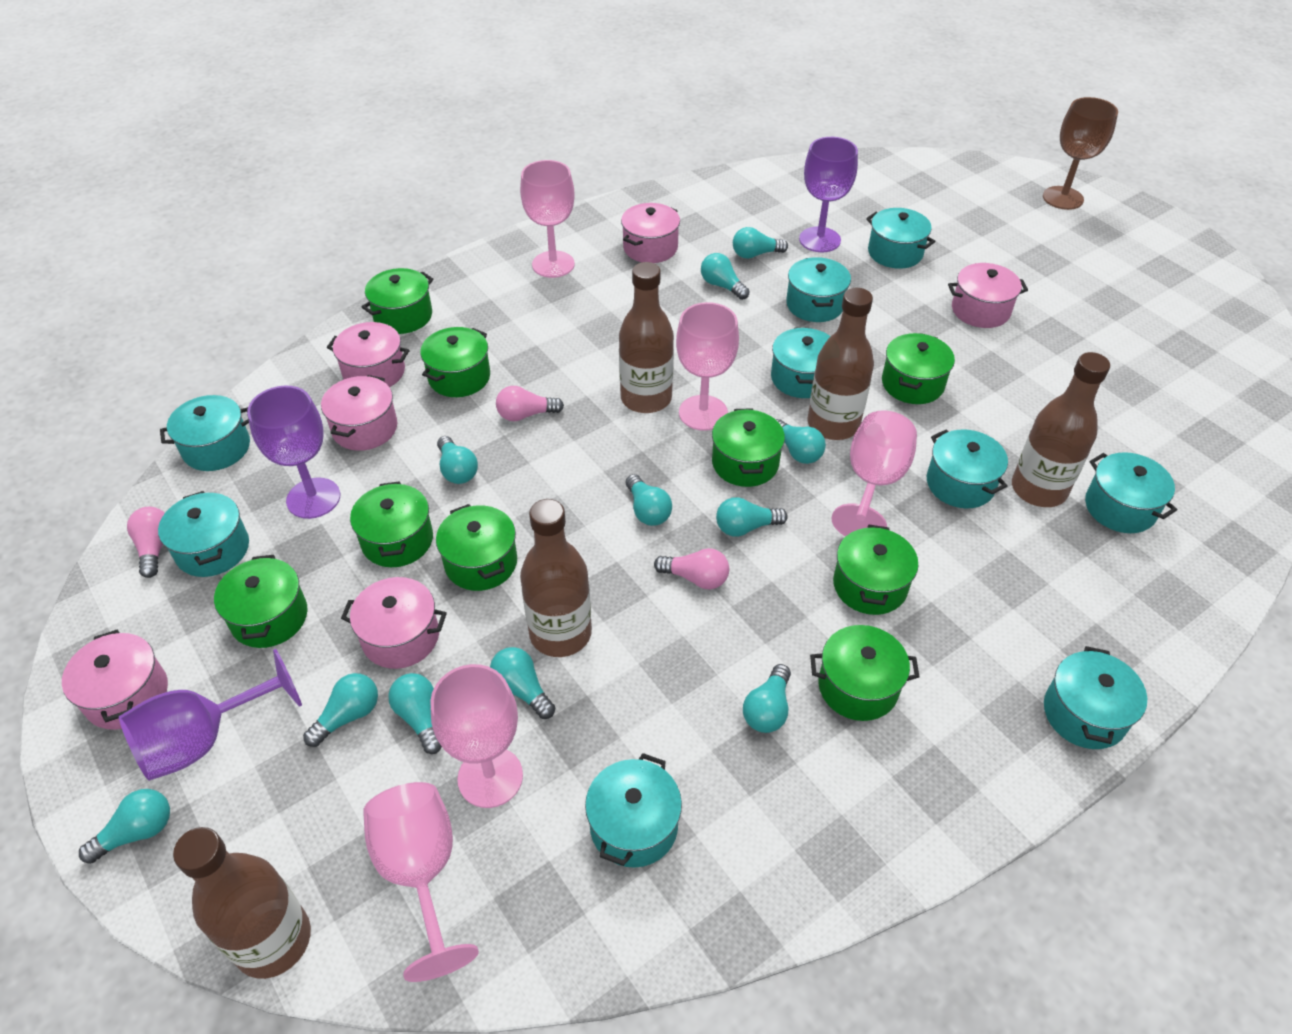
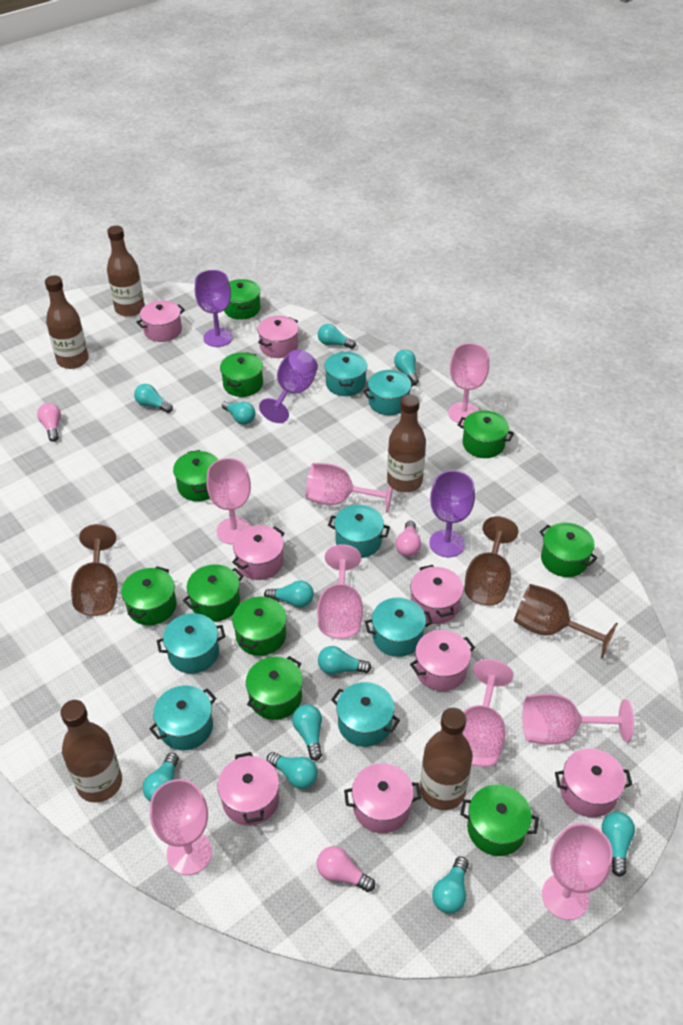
brown goblet: 1 -> 3
green pot: 9 -> 10
pink goblet: 5 -> 8
pink pot: 6 -> 8
turquoise pot: 9 -> 7

